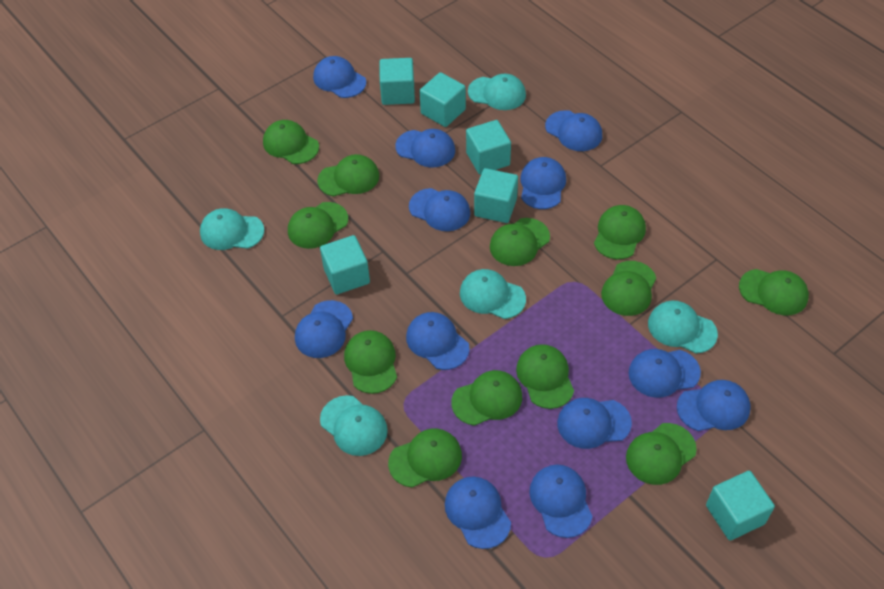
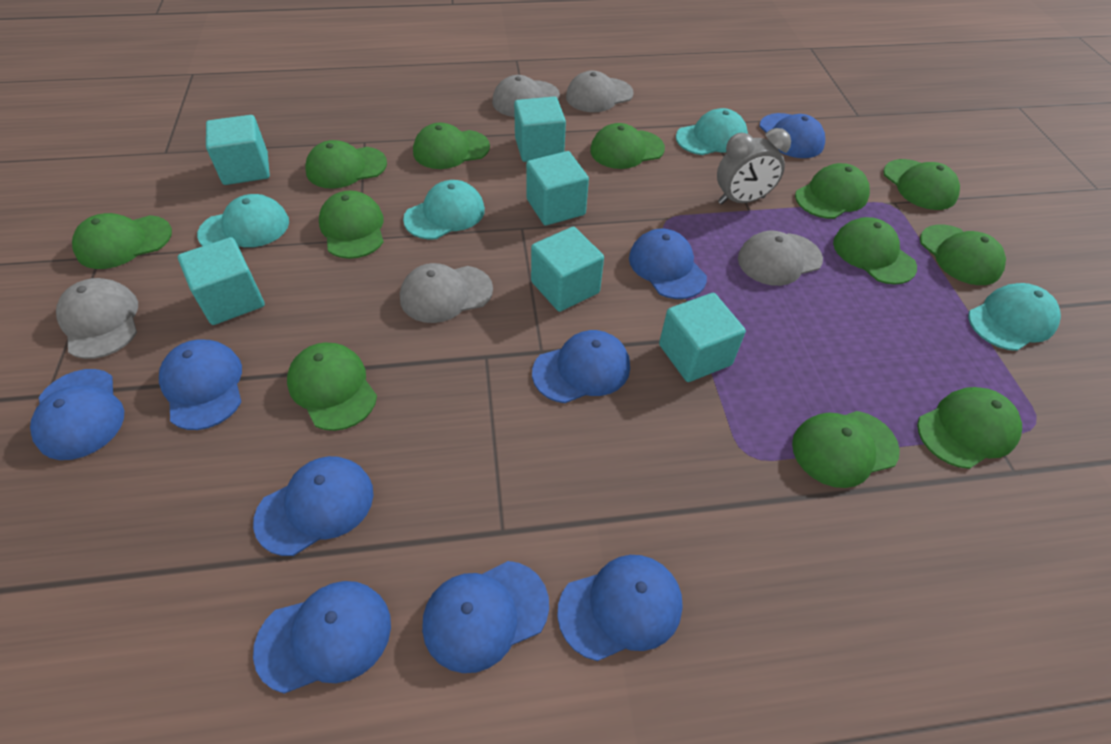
blue cap: 12 -> 9
grey cap: 0 -> 5
grey clock: 0 -> 1
turquoise cap: 5 -> 4

